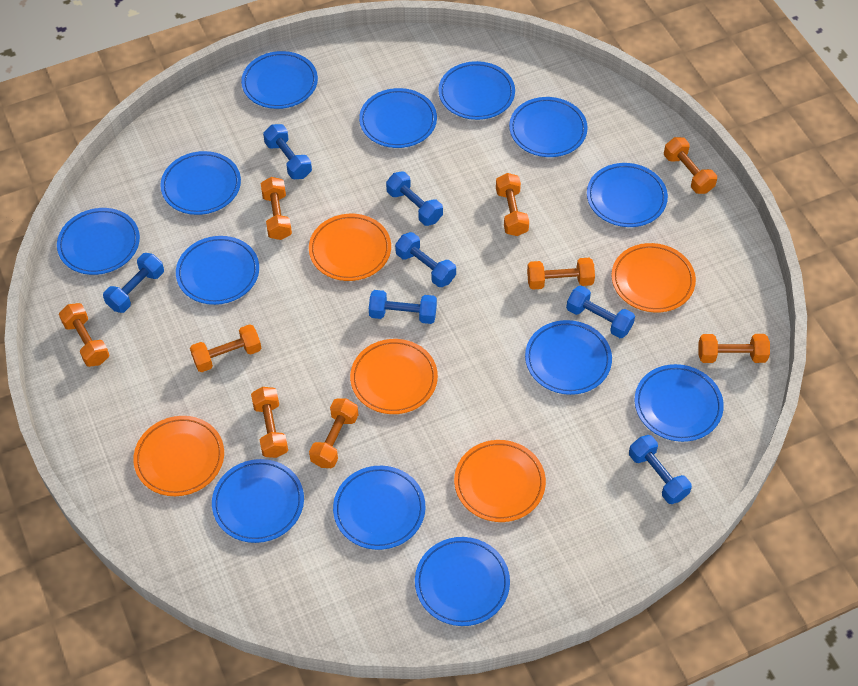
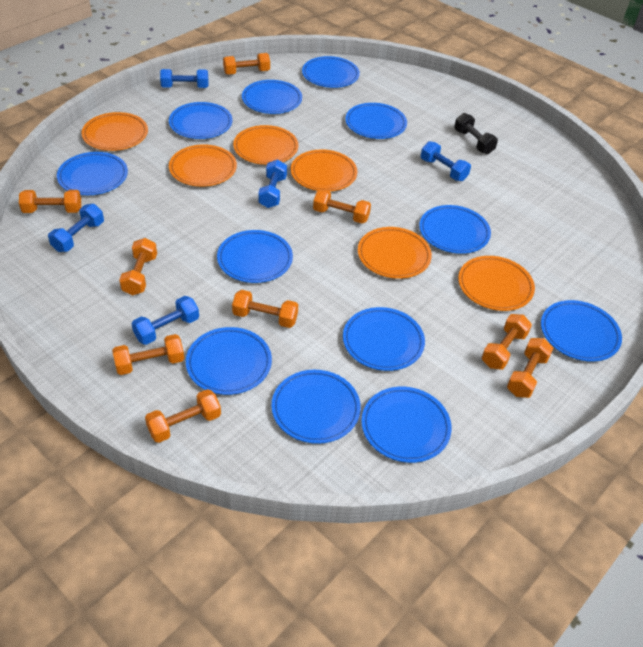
black dumbbell: 0 -> 1
blue dumbbell: 7 -> 5
blue plate: 13 -> 12
orange plate: 5 -> 6

